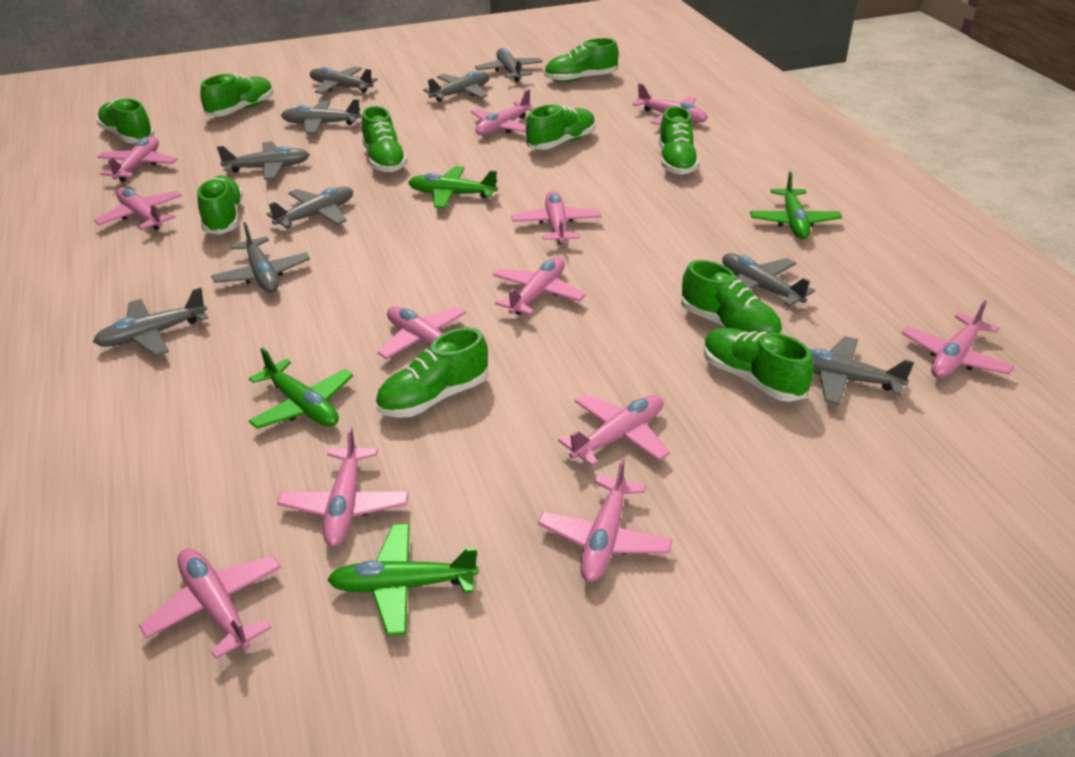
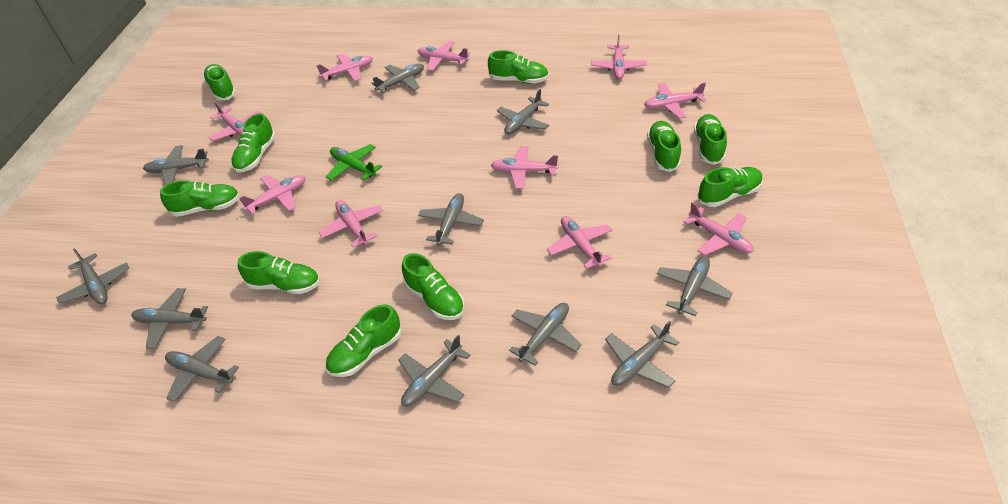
green plane: 4 -> 1
grey plane: 10 -> 11
pink plane: 12 -> 10

